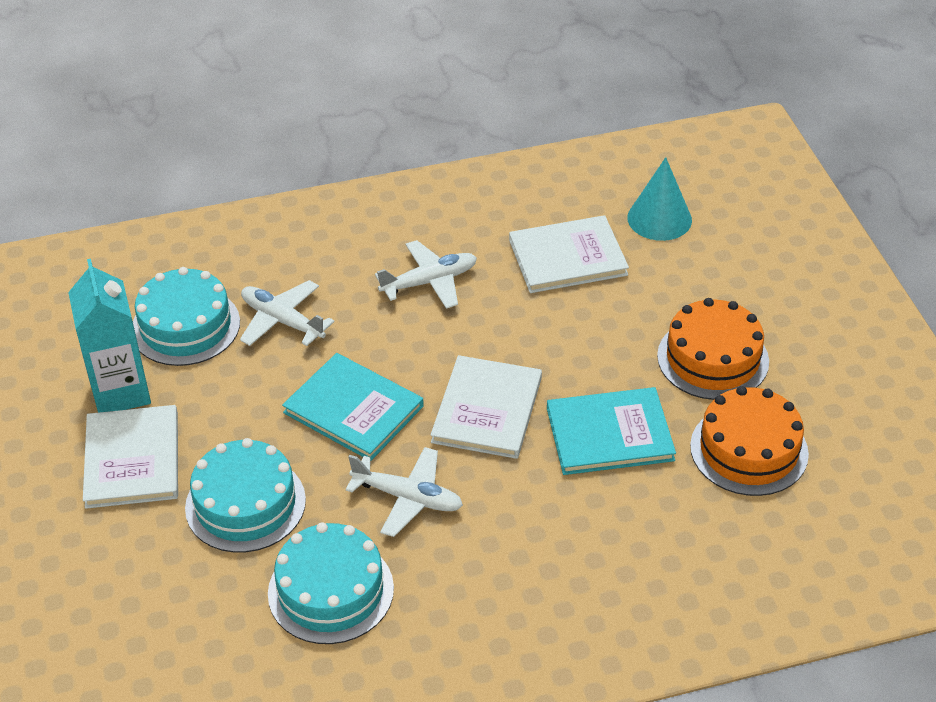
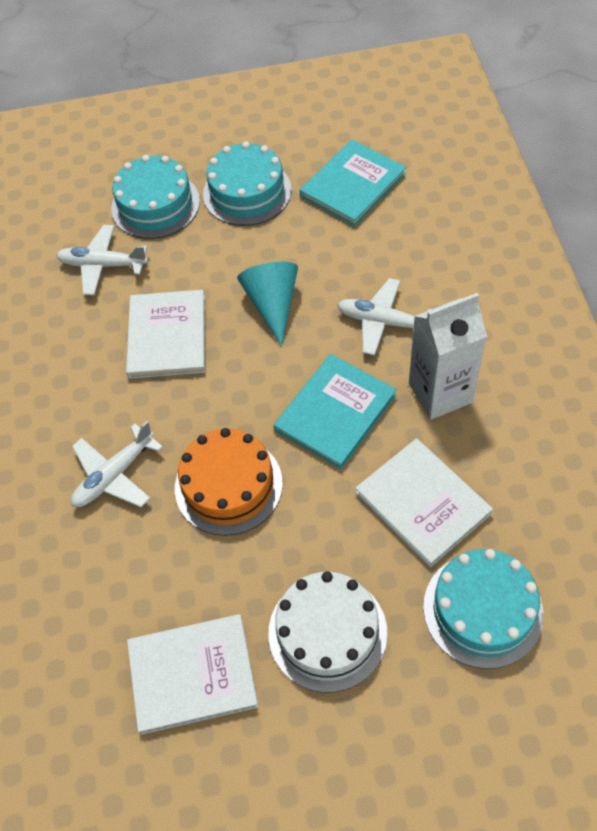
orange cake: 2 -> 1
turquoise carton: 1 -> 0
white cake: 0 -> 1
white carton: 0 -> 1

